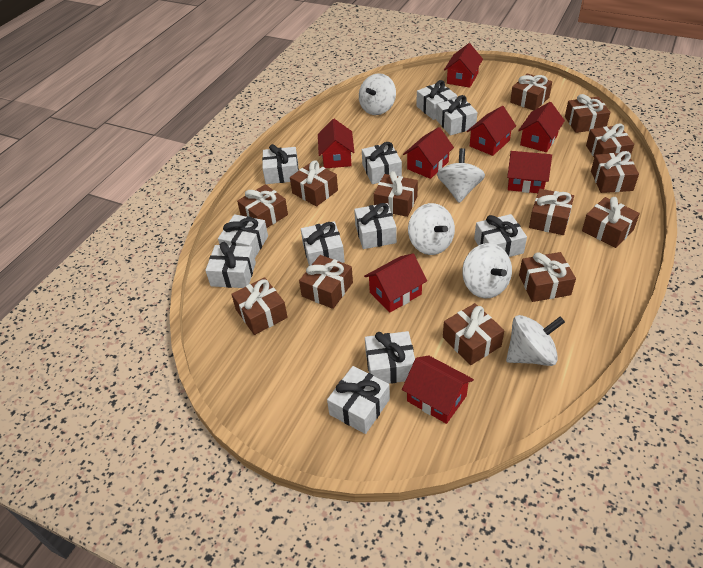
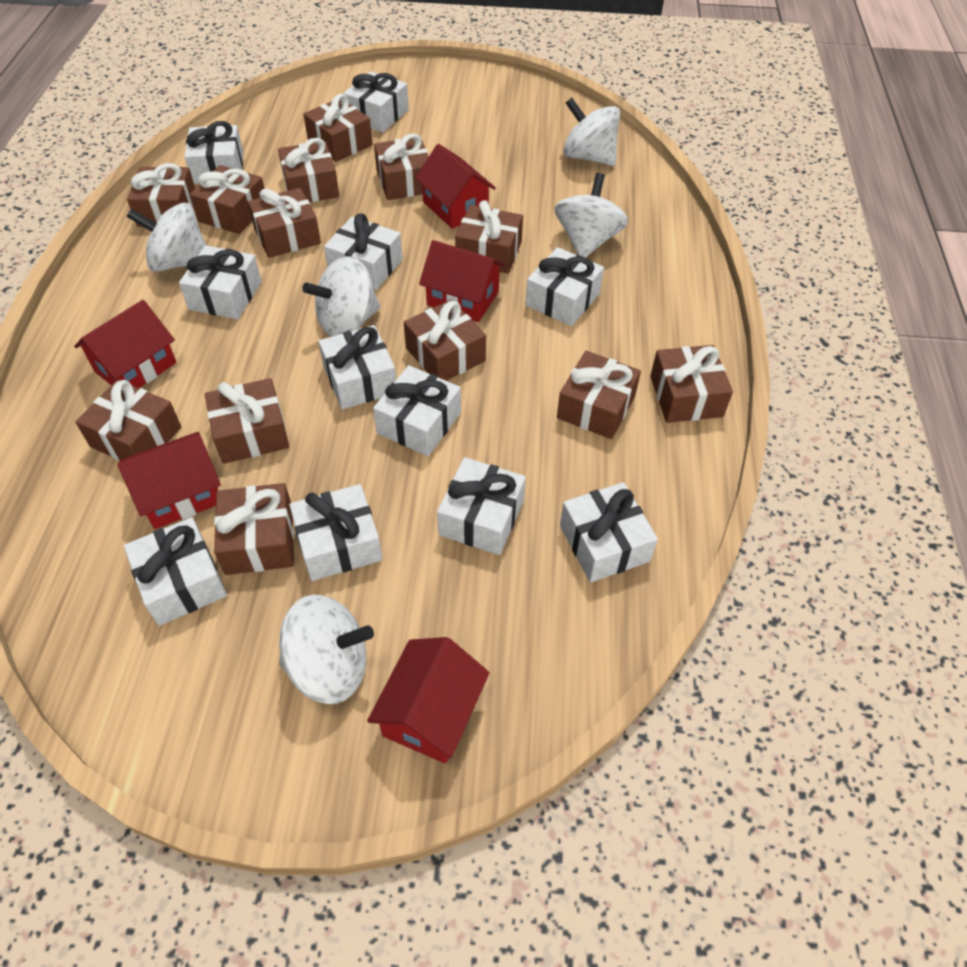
red house: 8 -> 5

